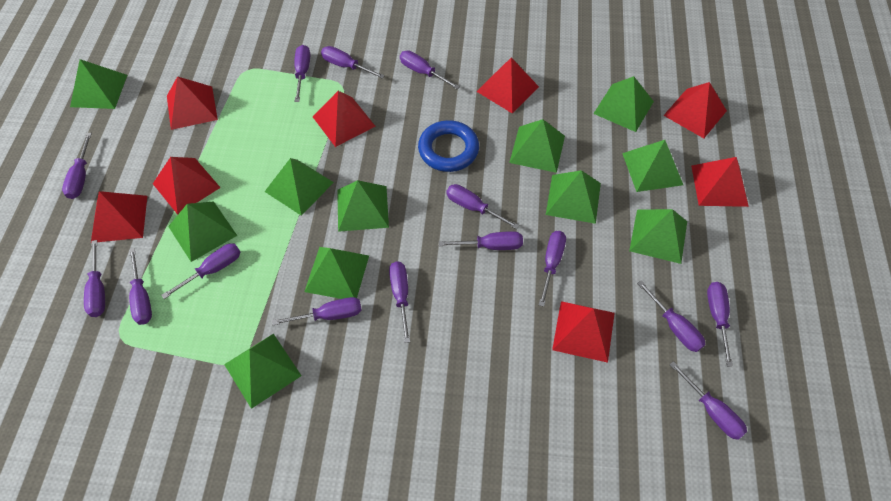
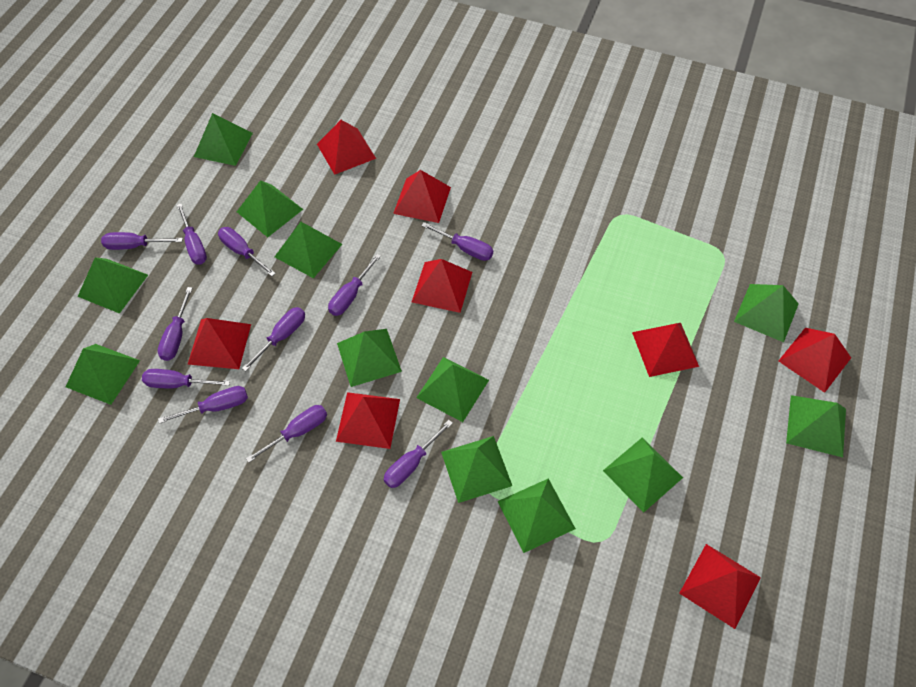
blue ring: 1 -> 0
green pyramid: 11 -> 12
purple screwdriver: 15 -> 11

